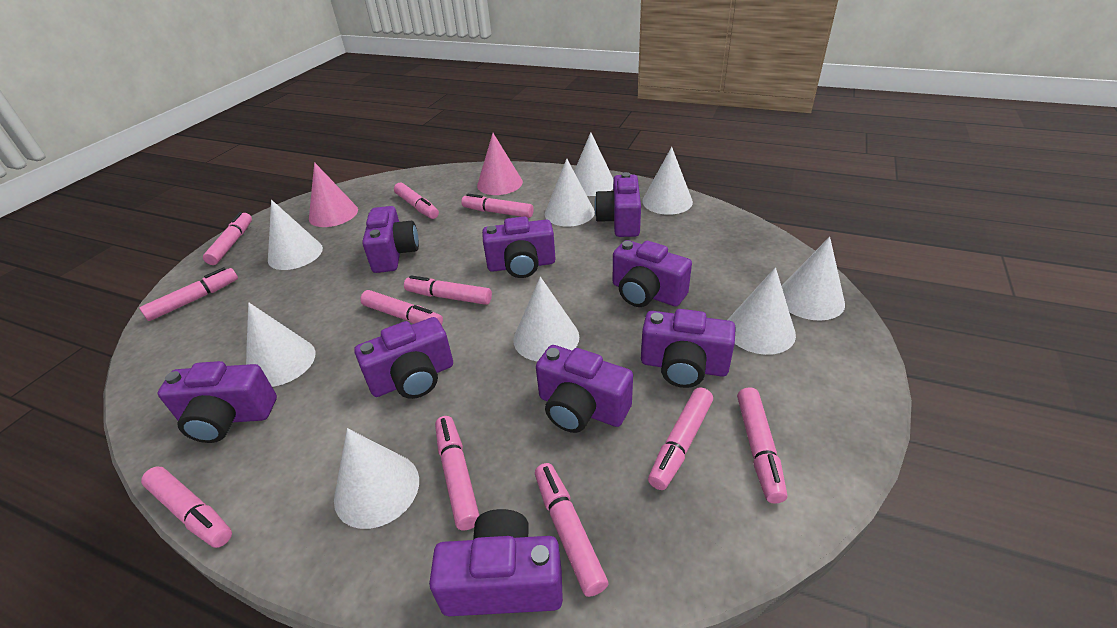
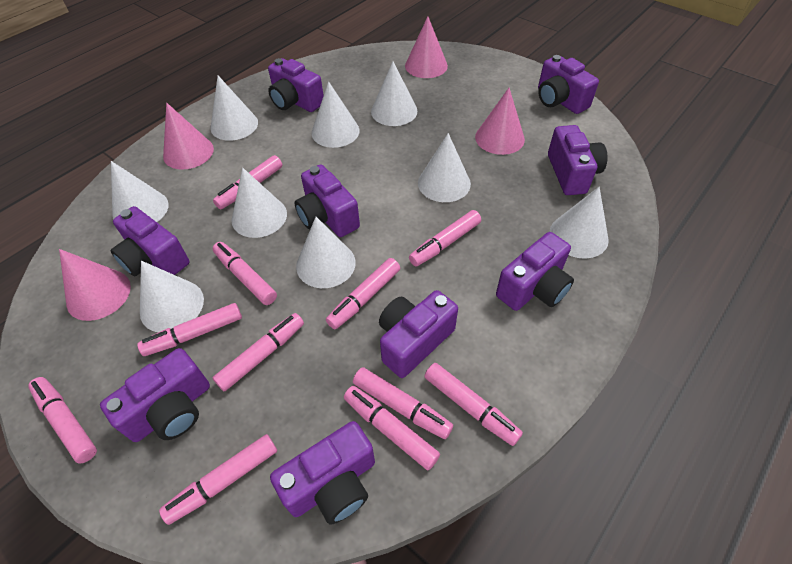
pink cone: 2 -> 4

